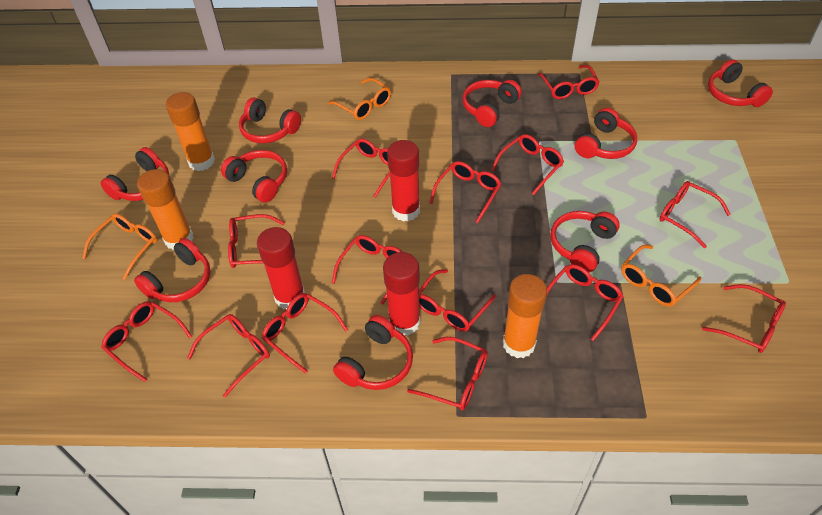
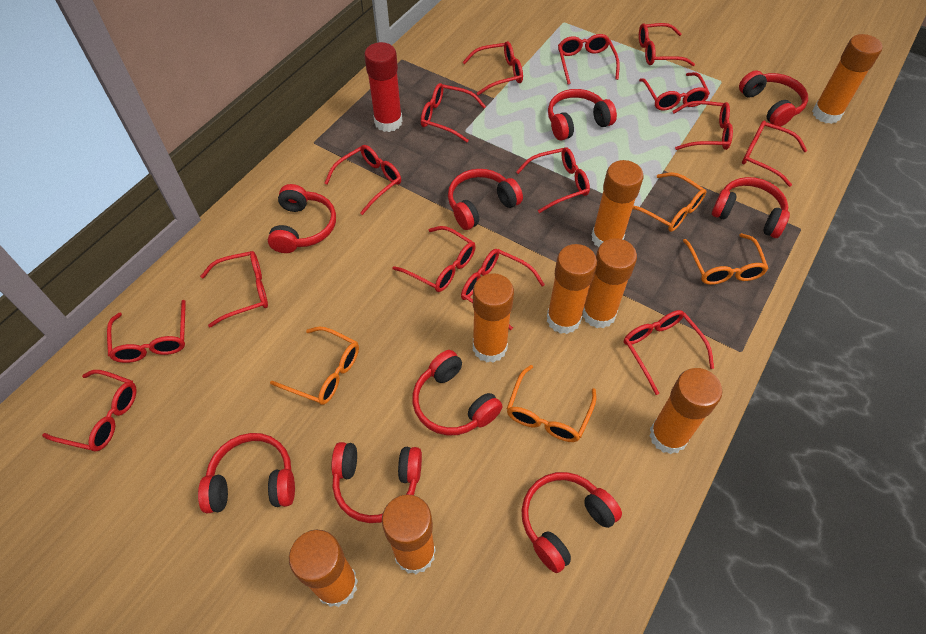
orange glasses: 3 -> 4
orange glue stick: 3 -> 8
red glasses: 14 -> 15
red glue stick: 3 -> 1

